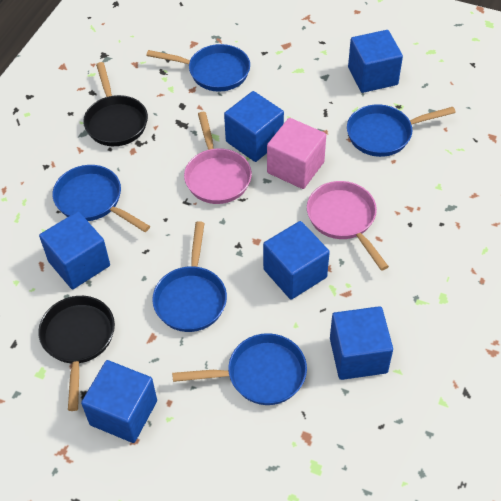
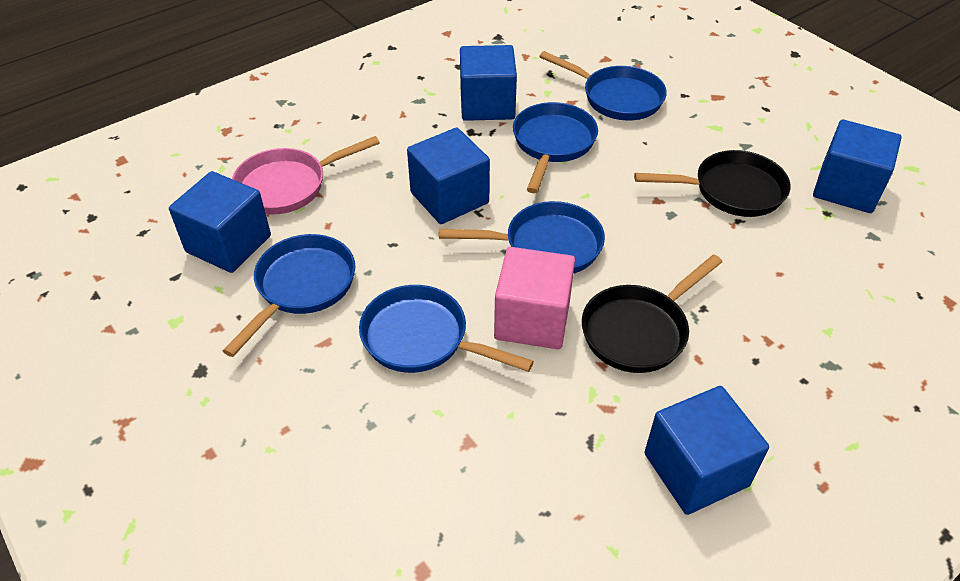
blue cube: 6 -> 5
pink pan: 2 -> 1

